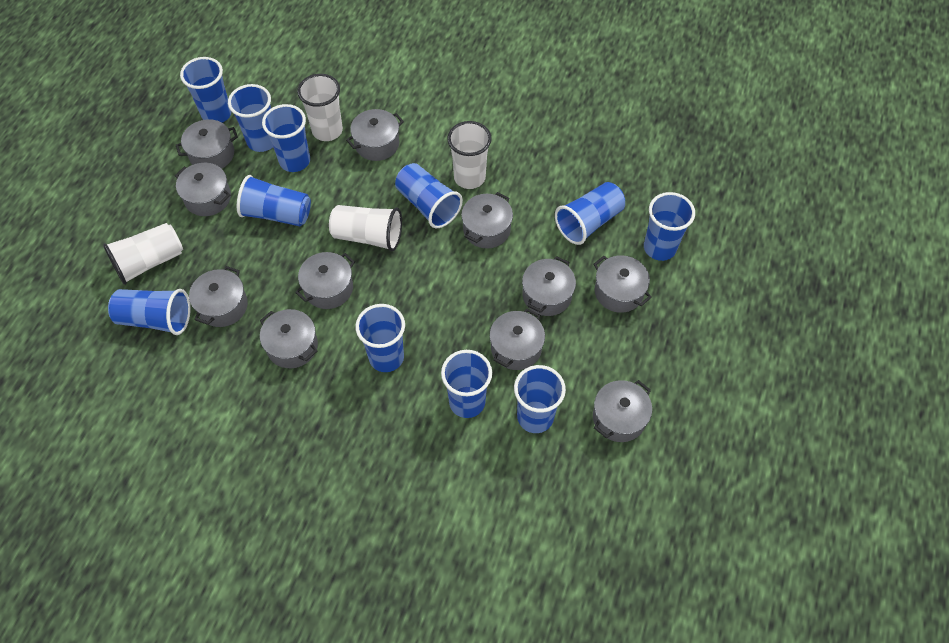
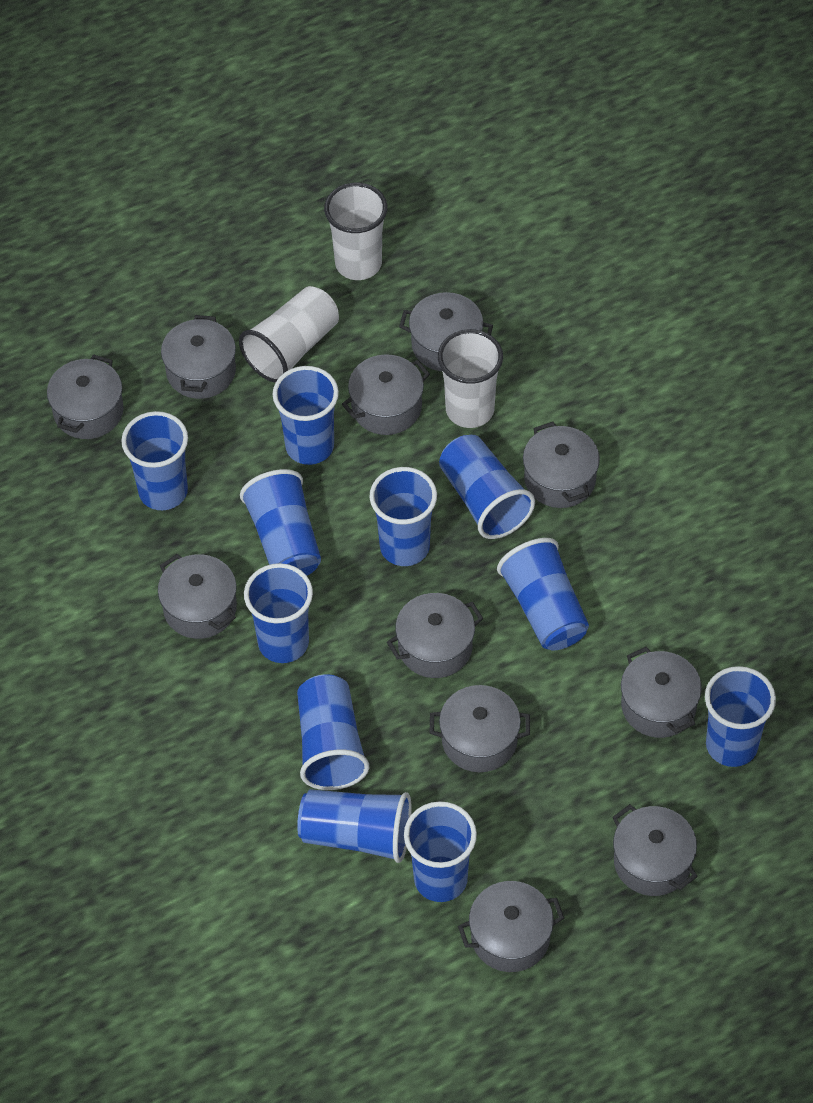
white cup: 4 -> 3

